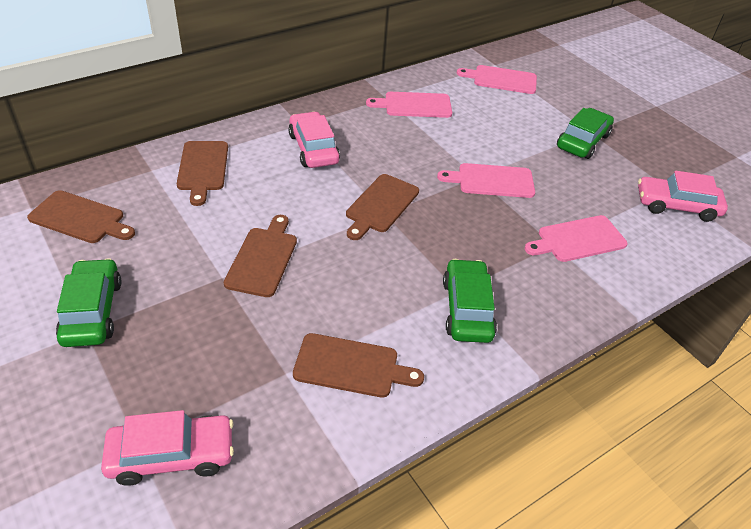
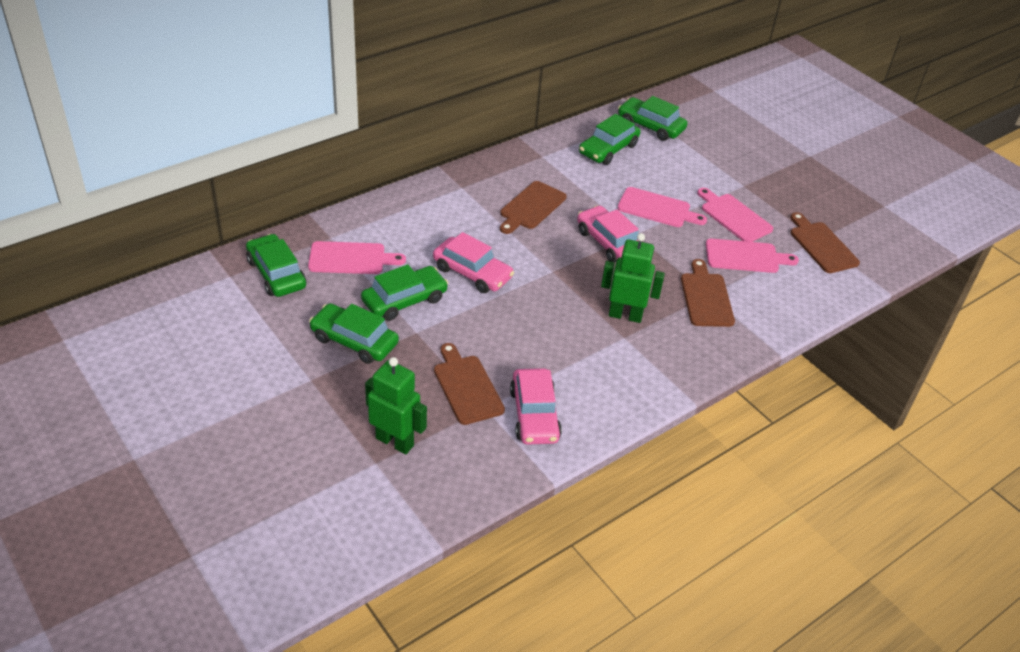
brown cutting board: 5 -> 4
green car: 3 -> 5
green robot: 0 -> 2

